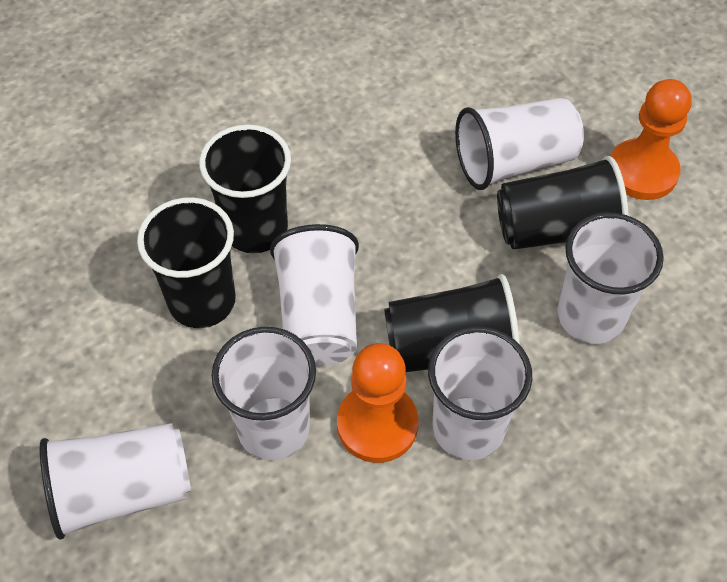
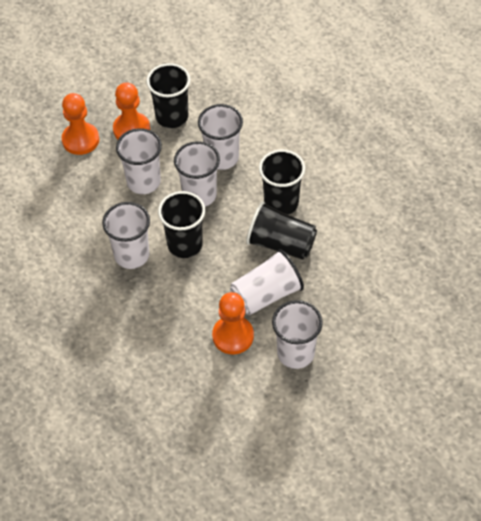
orange pawn: 2 -> 3

